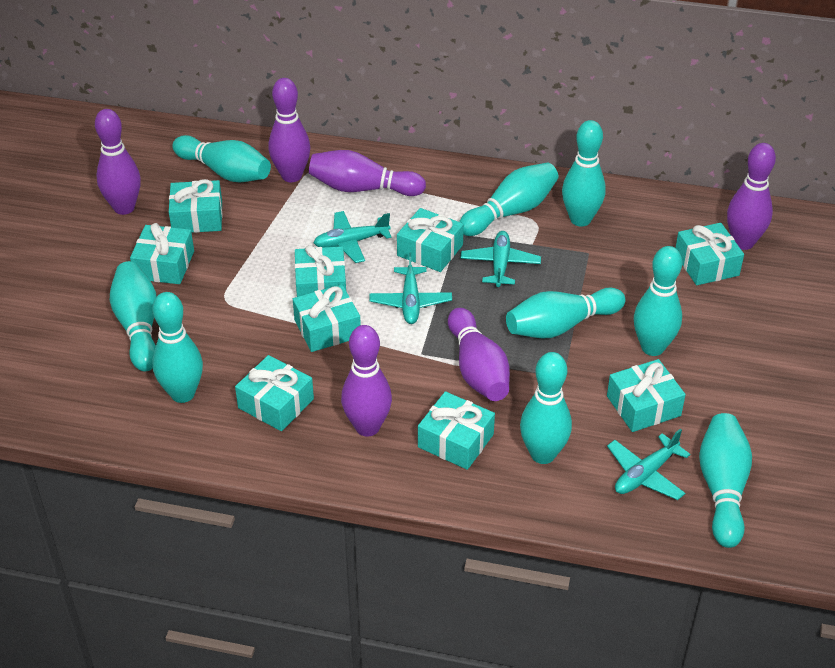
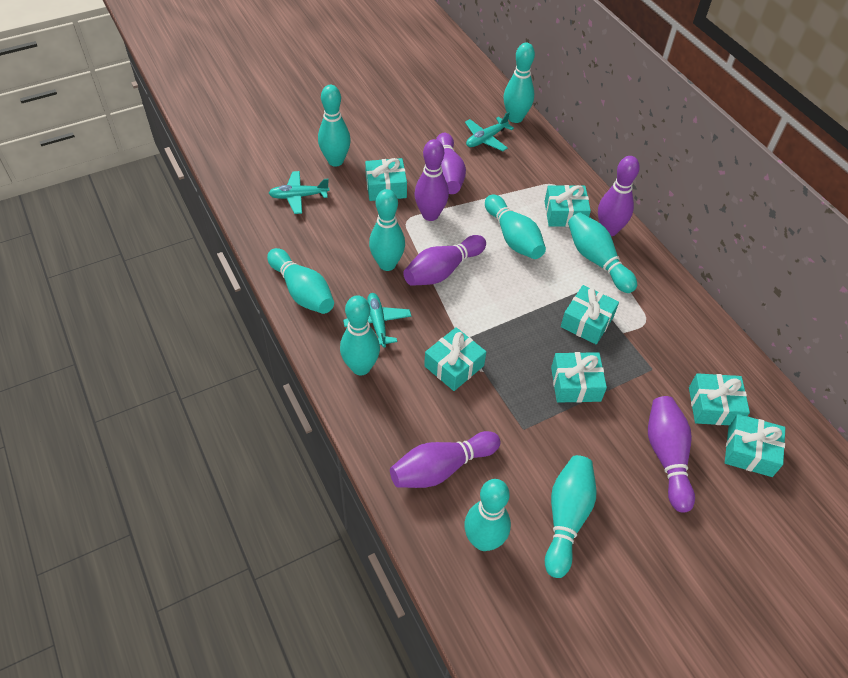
turquoise gift: 9 -> 7
turquoise plane: 4 -> 3

